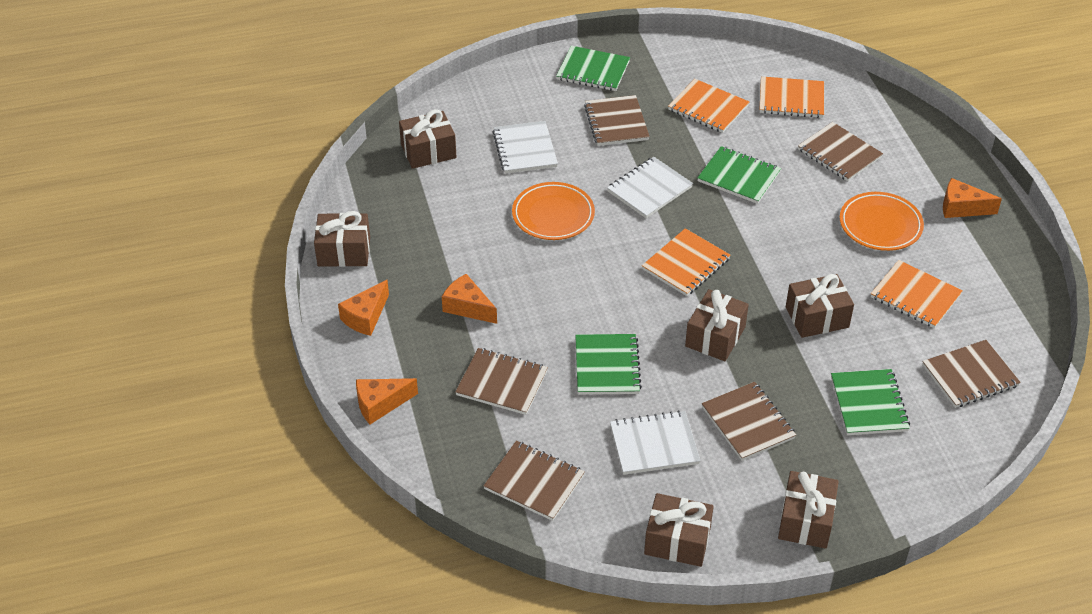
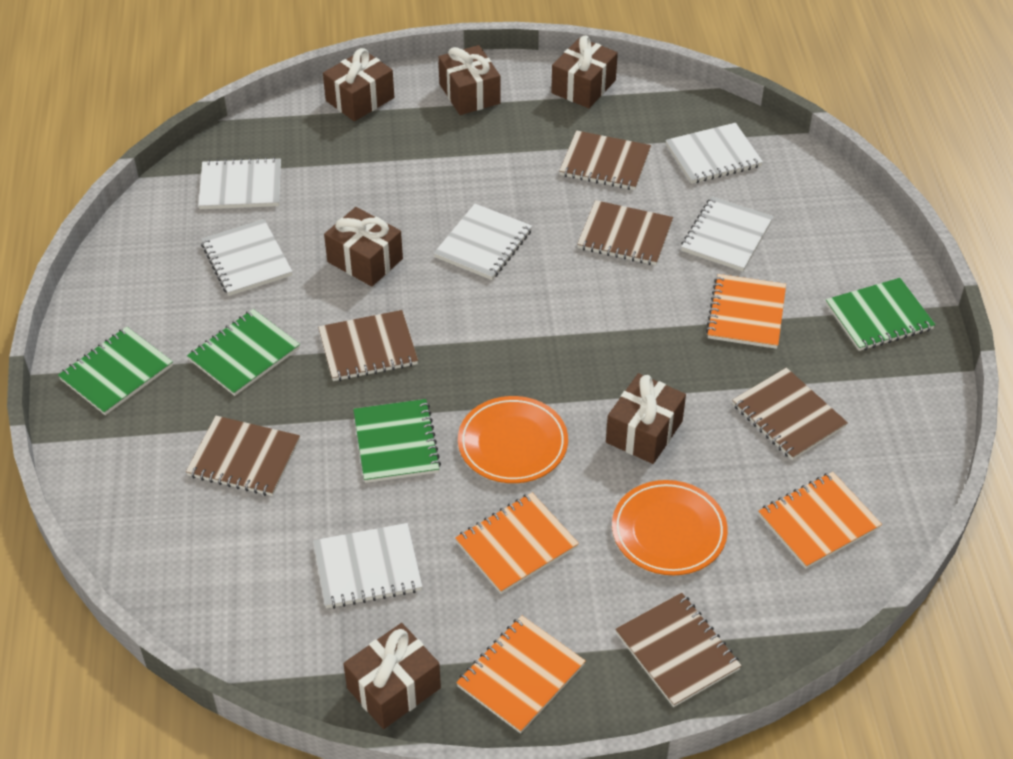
orange cheese: 4 -> 0
white notebook: 3 -> 6

